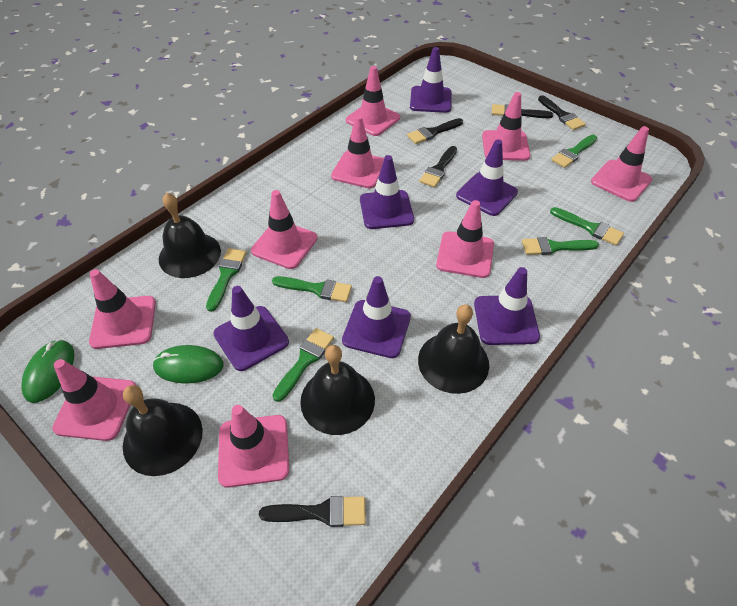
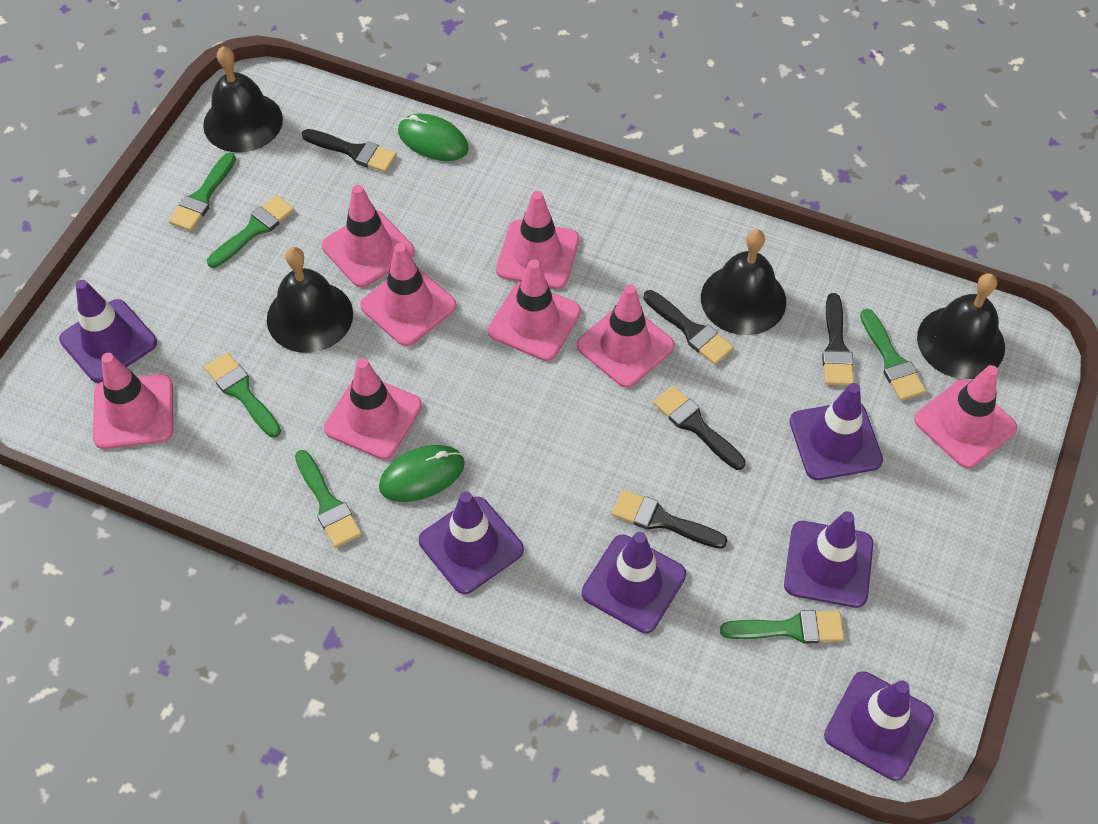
pink traffic cone: 9 -> 8

